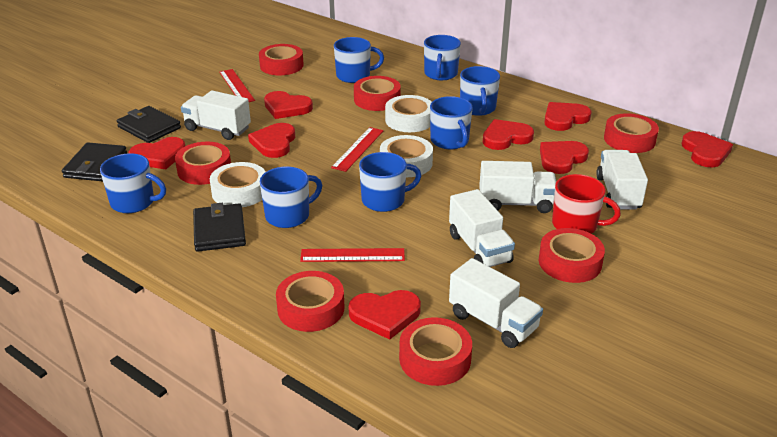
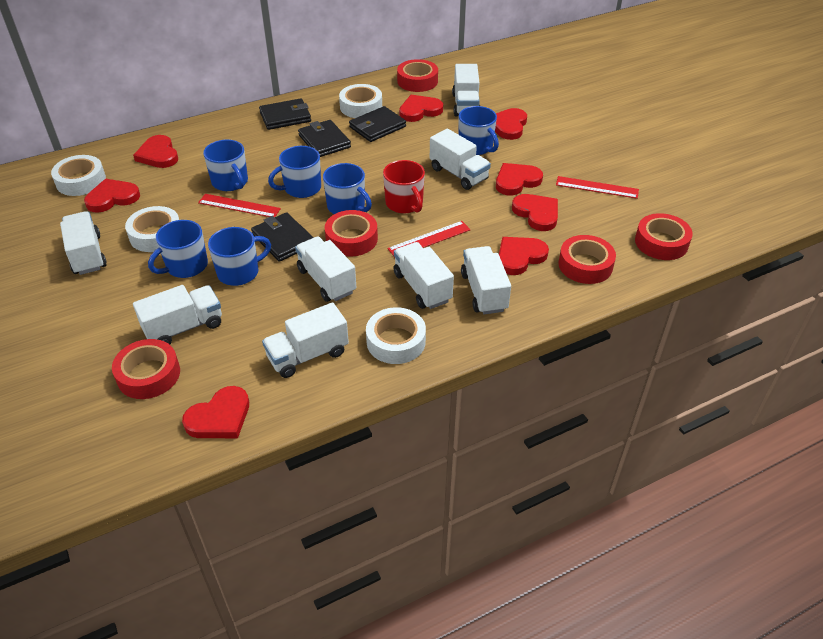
black wallet: 3 -> 4
blue mug: 7 -> 6
red tape: 7 -> 5
white tape: 3 -> 4
white truck: 5 -> 8

